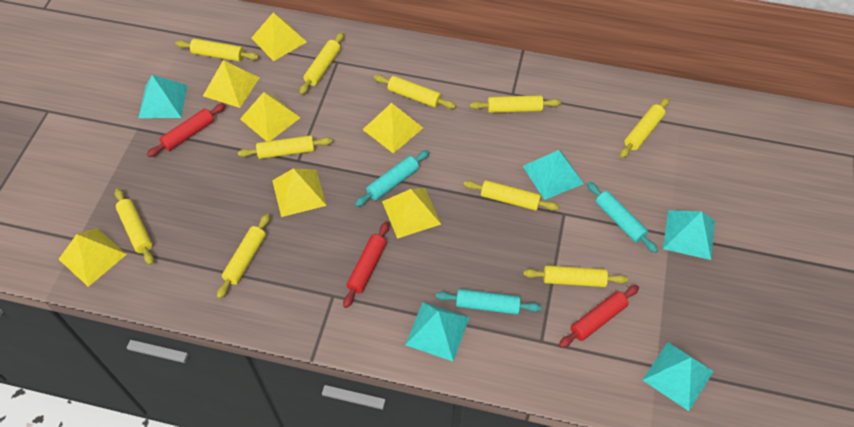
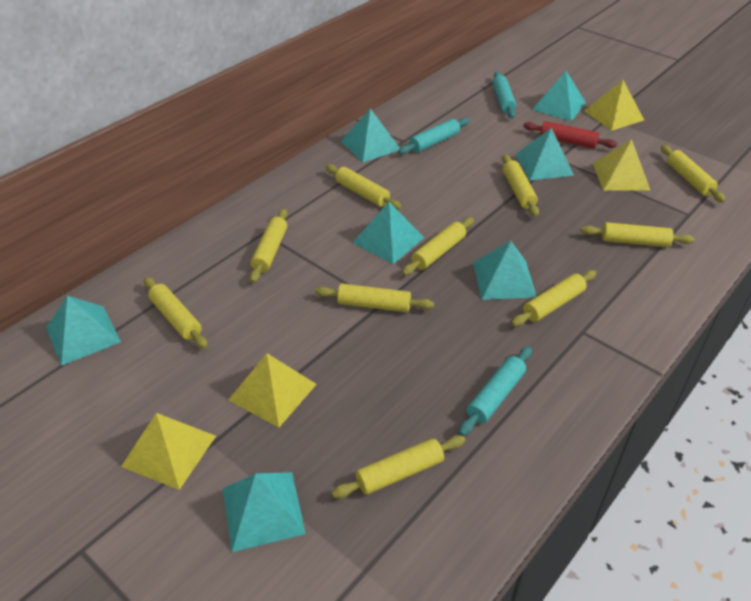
red rolling pin: 3 -> 1
turquoise pyramid: 5 -> 7
yellow pyramid: 7 -> 4

